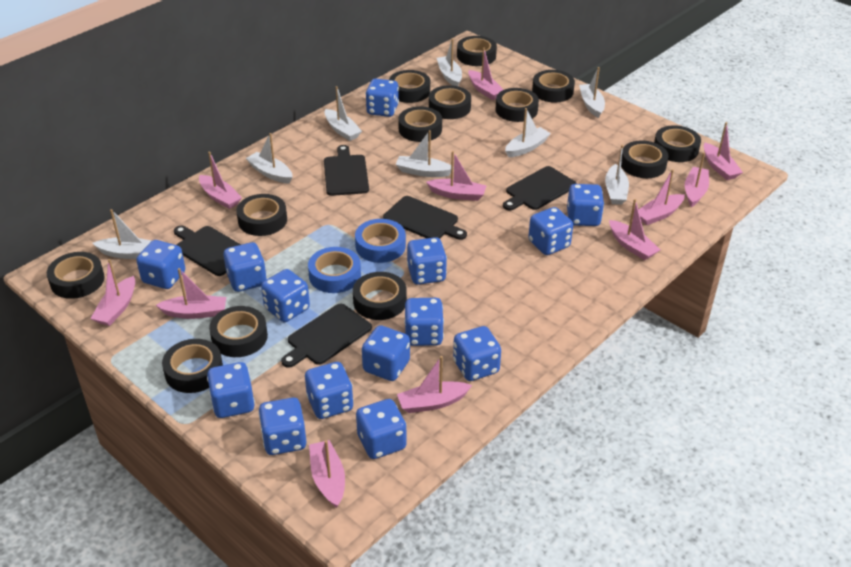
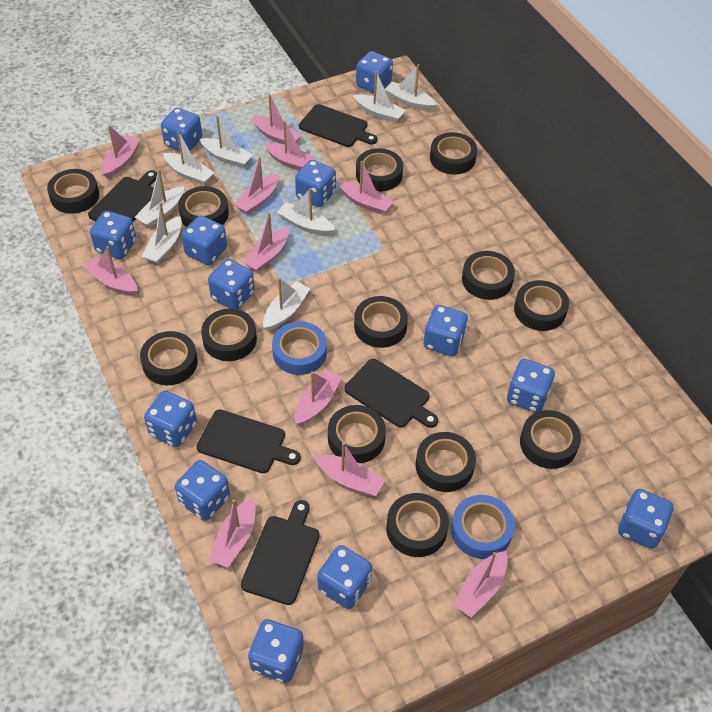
blue dice: 14 -> 13

